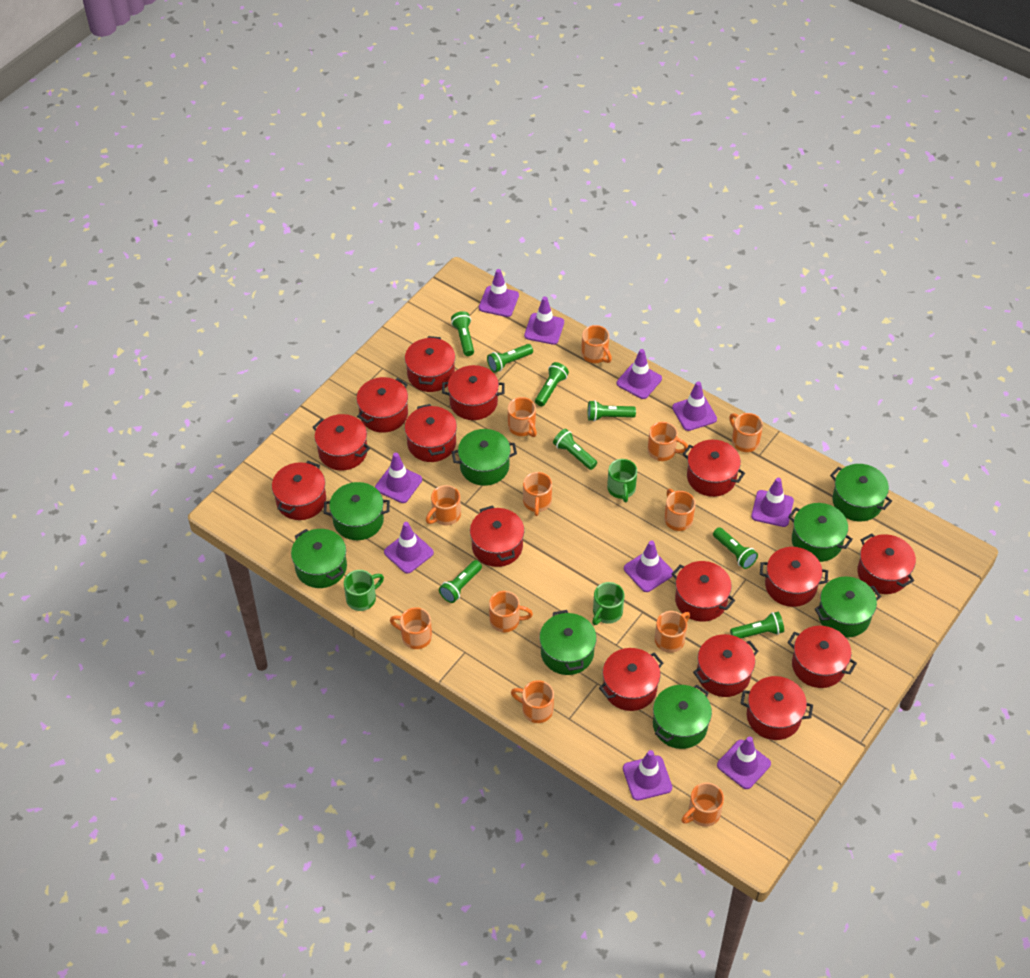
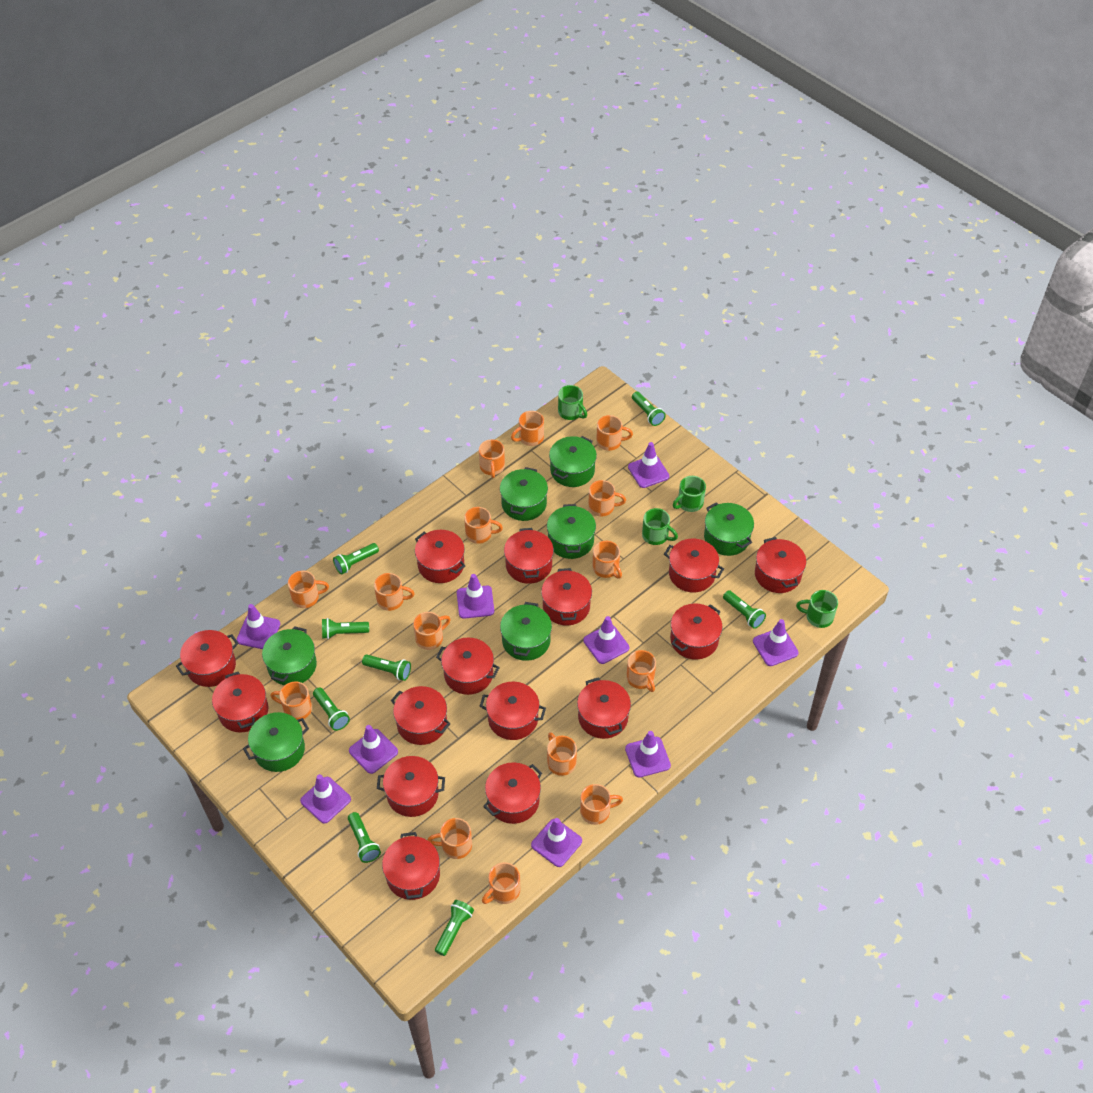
green mug: 3 -> 4
green pot: 8 -> 7
orange mug: 12 -> 15
purple traffic cone: 10 -> 9

